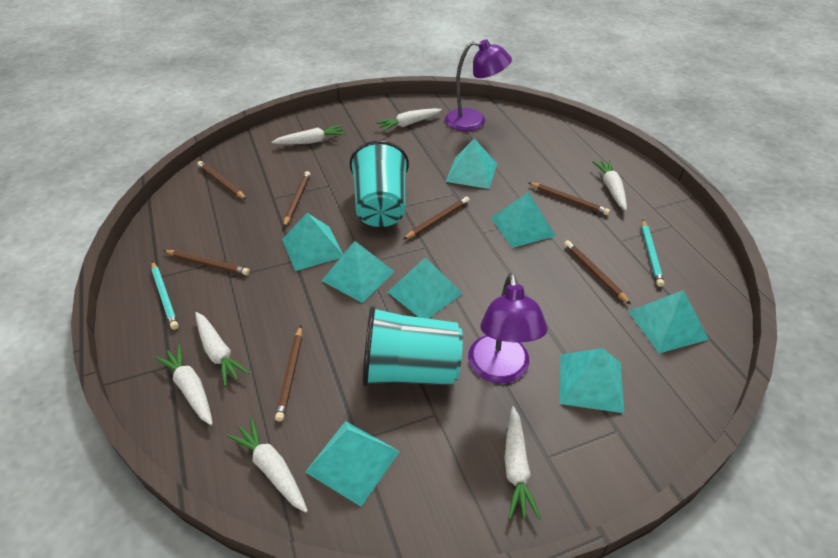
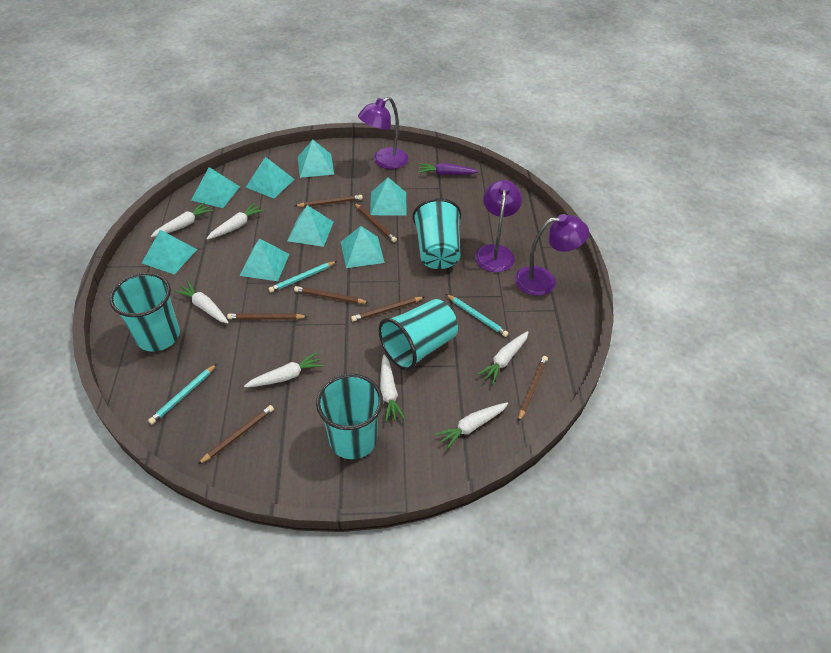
purple carrot: 0 -> 1
purple lamp: 2 -> 3
turquoise cup: 2 -> 4
turquoise pencil: 2 -> 3

